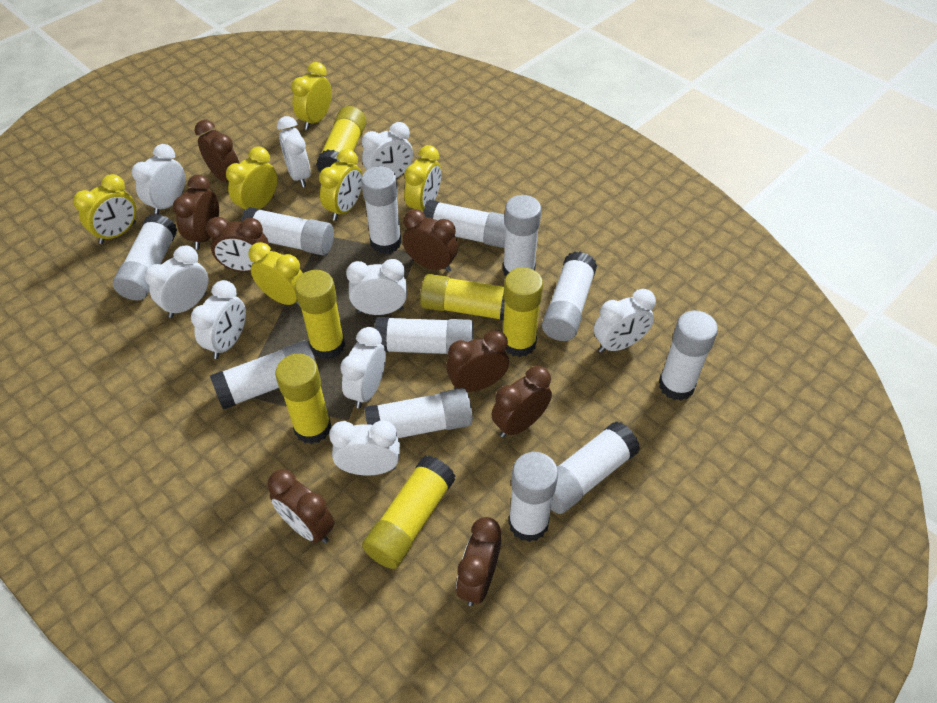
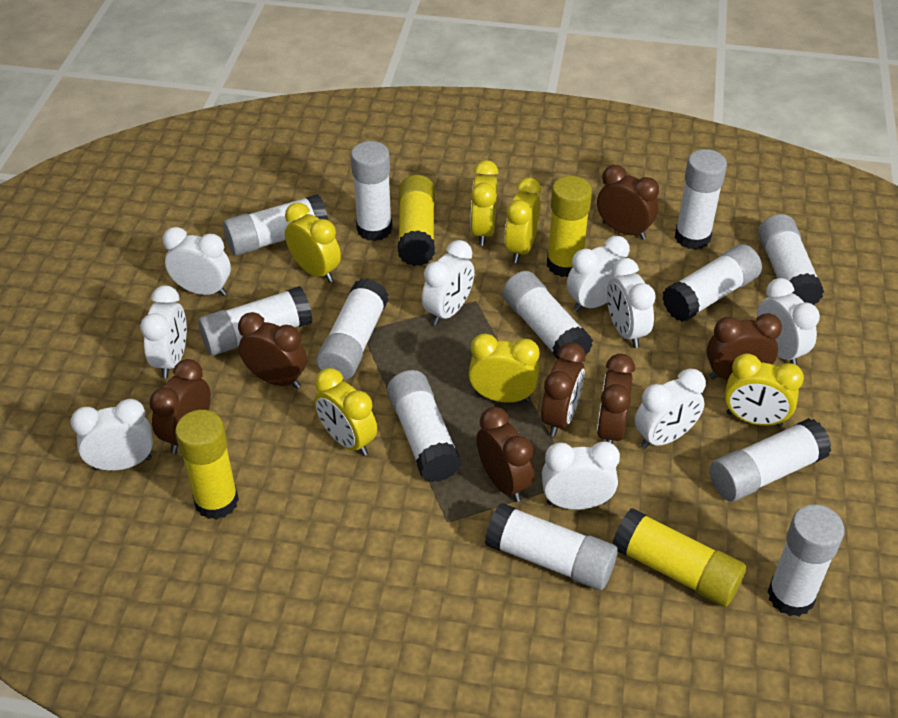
brown clock: 8 -> 7
yellow glue stick: 6 -> 4

